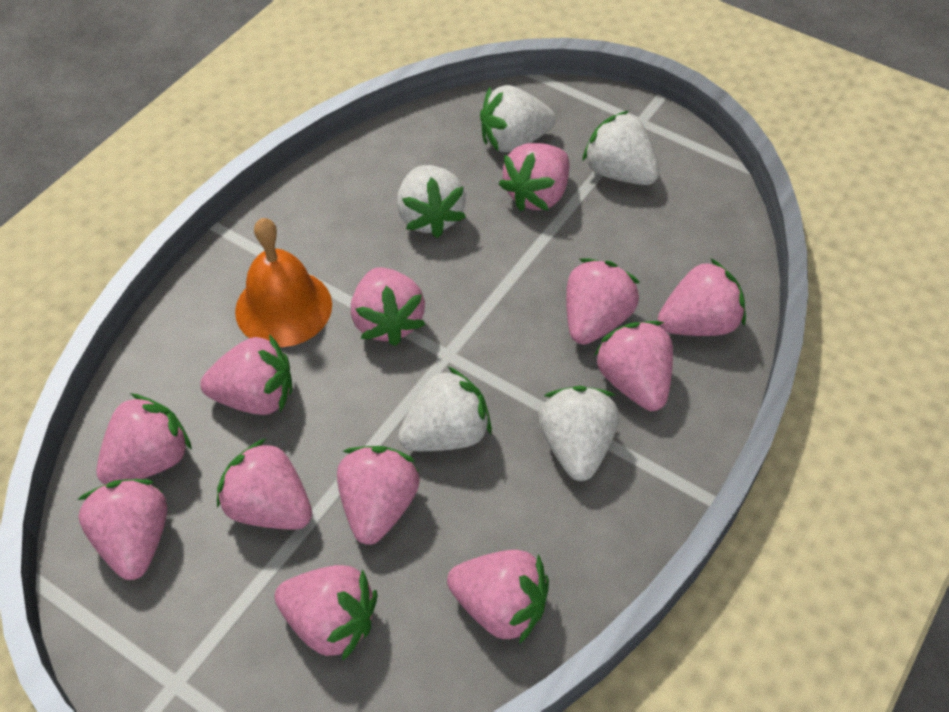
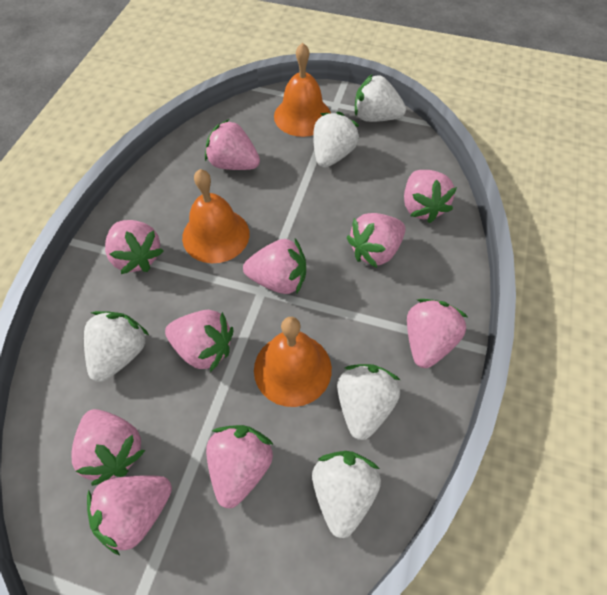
orange bell: 1 -> 3
pink strawberry: 12 -> 10

